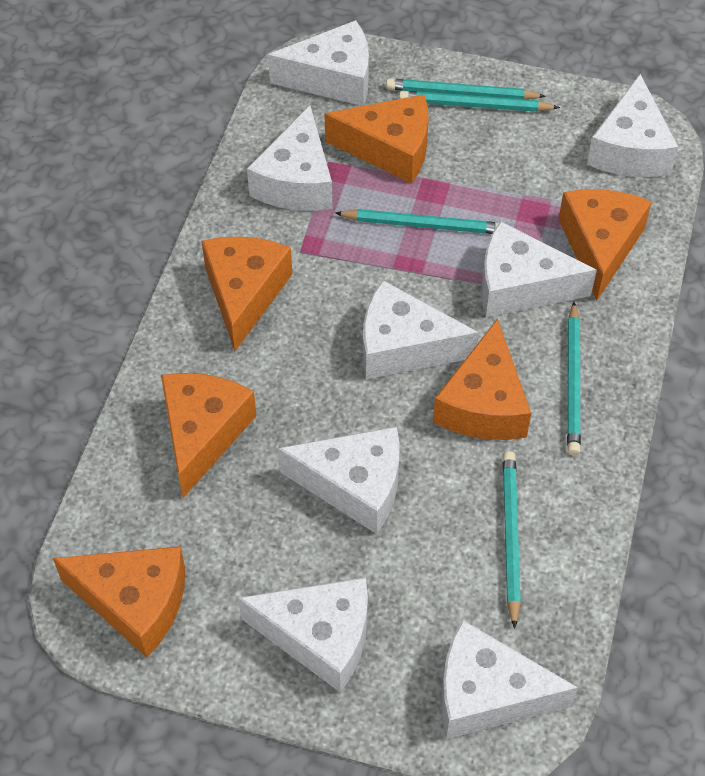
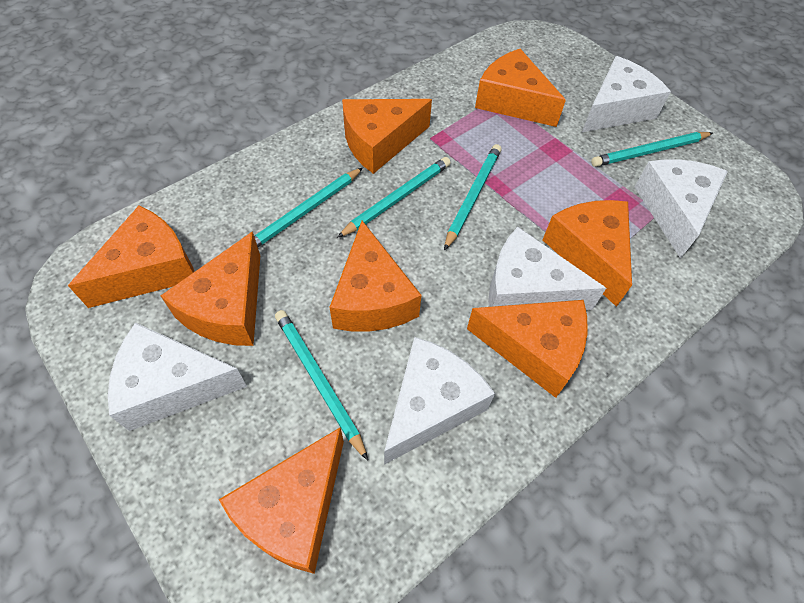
orange cheese: 6 -> 8
white cheese: 8 -> 5

